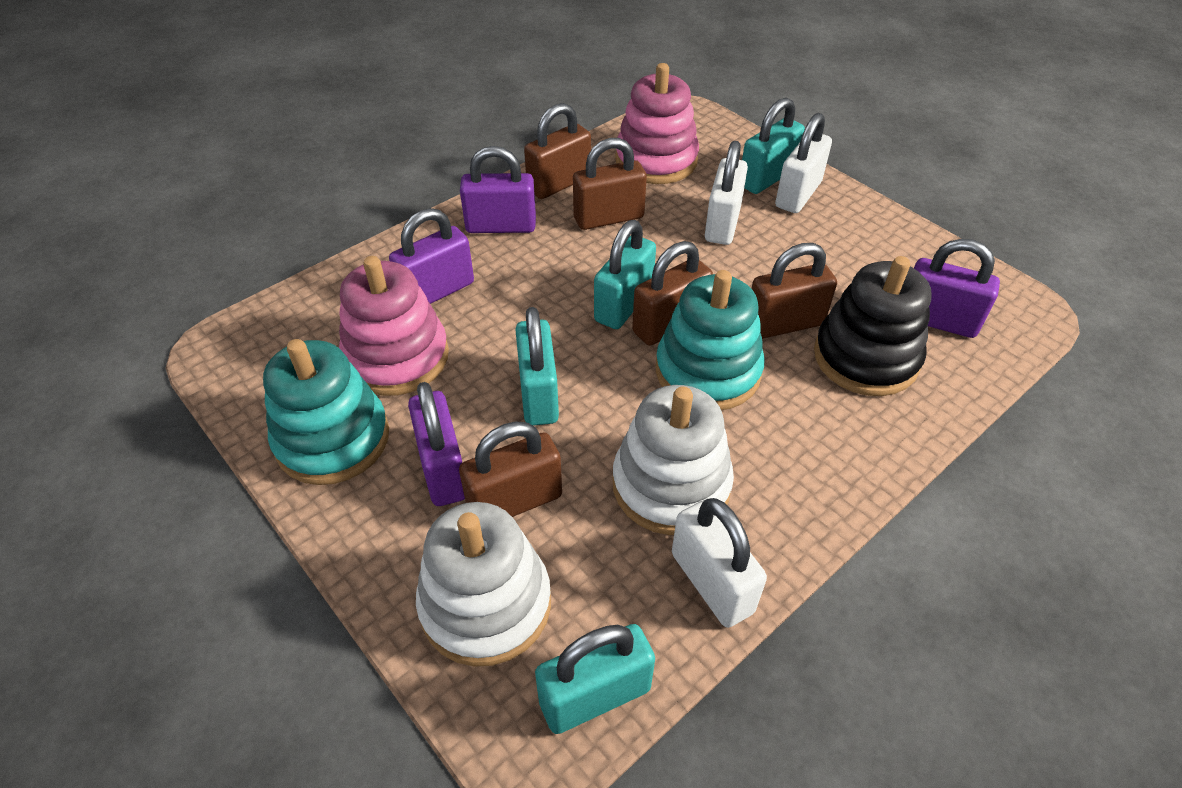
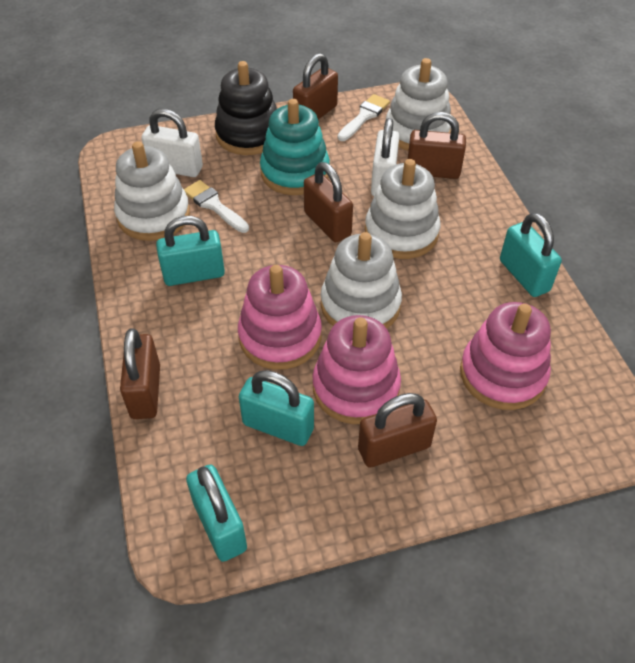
pink stacking toy: 2 -> 3
purple padlock: 4 -> 0
turquoise stacking toy: 2 -> 1
white brush: 0 -> 2
white padlock: 3 -> 2
white stacking toy: 2 -> 4

